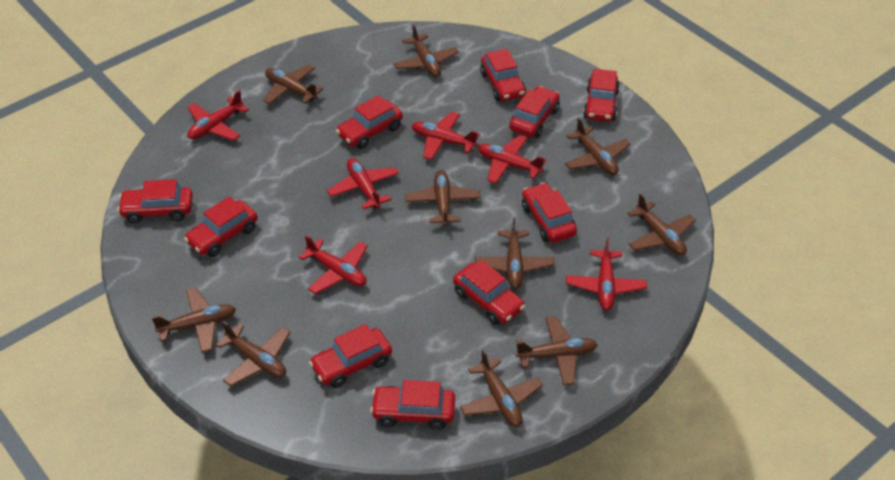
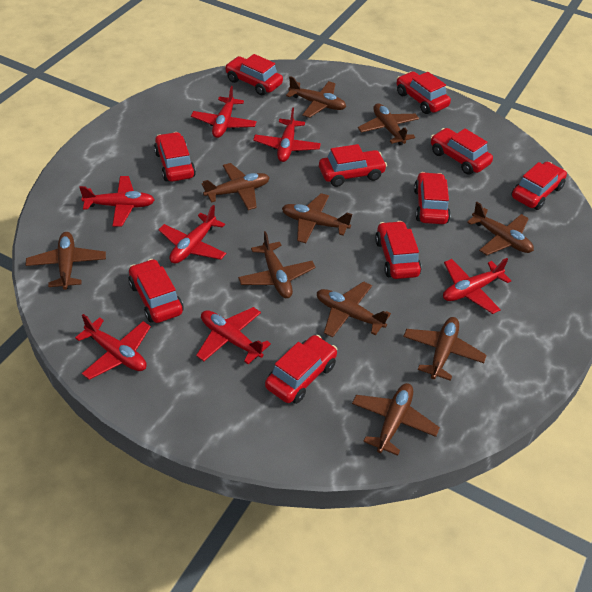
red plane: 6 -> 7

